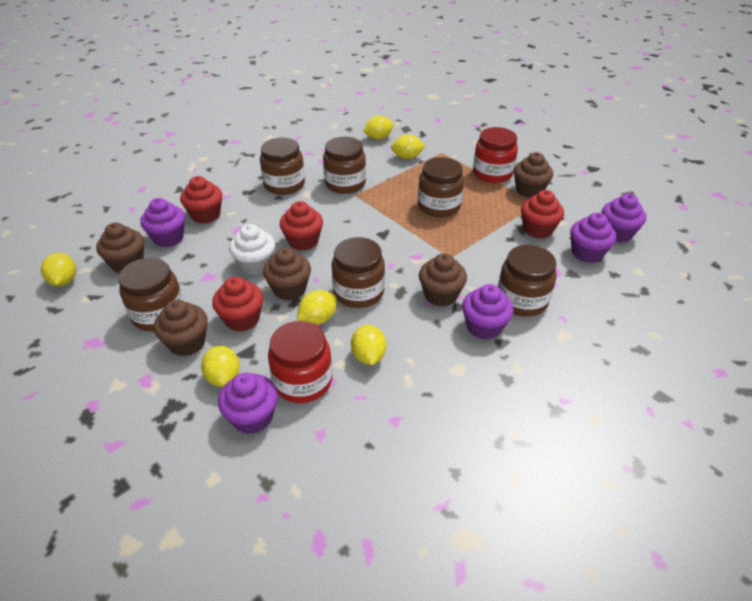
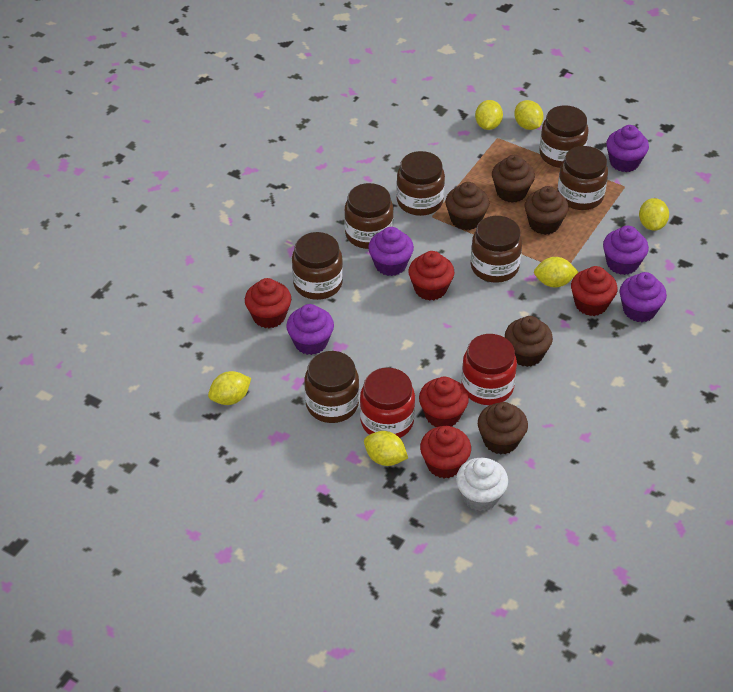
brown jar: 6 -> 7
red cupcake: 4 -> 5

